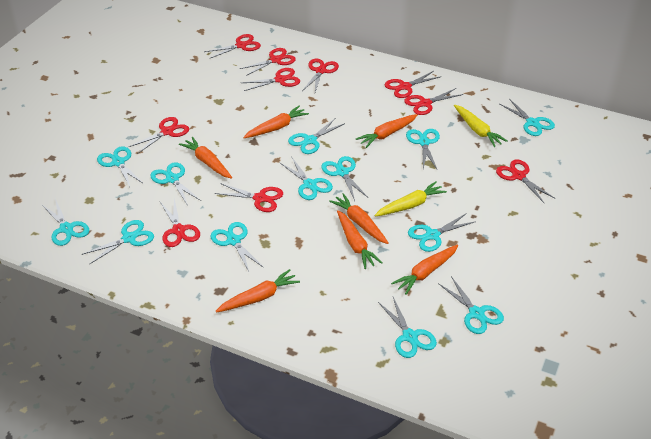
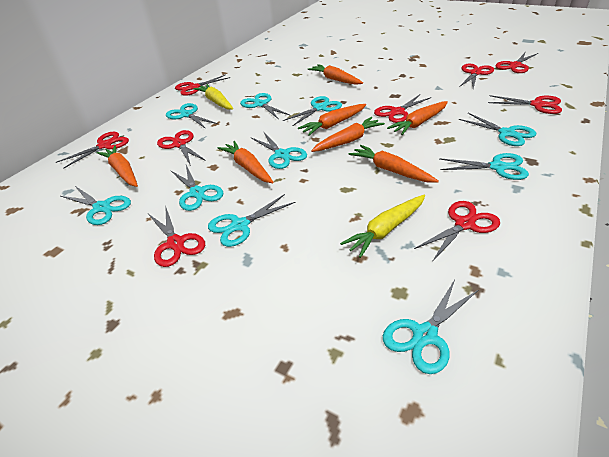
red scissors: 10 -> 9
turquoise scissors: 13 -> 10

